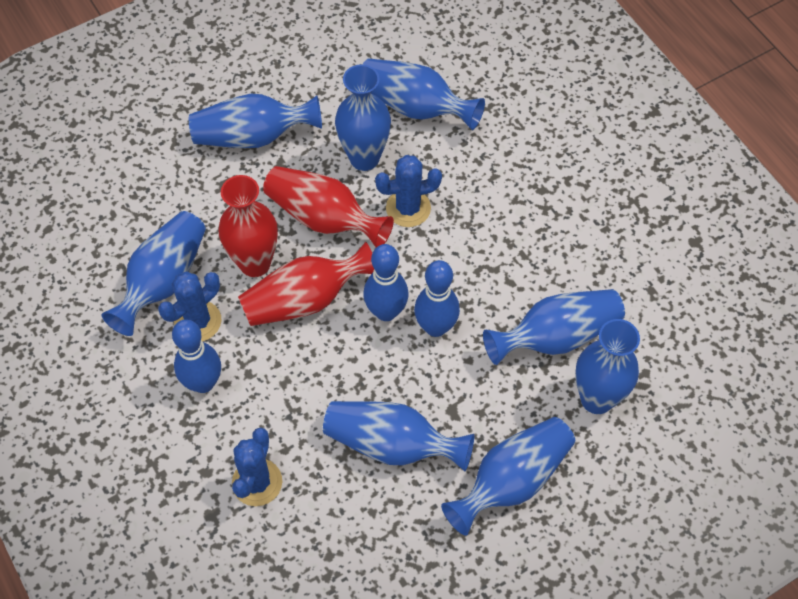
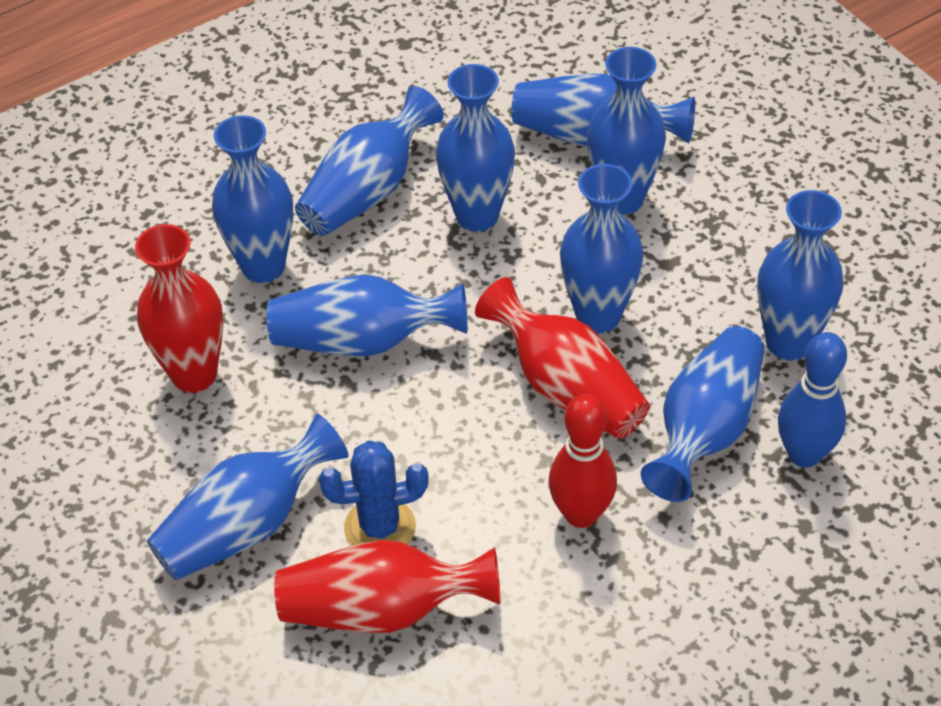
blue bowling pin: 3 -> 1
blue cactus: 3 -> 1
blue vase: 8 -> 10
red bowling pin: 0 -> 1

